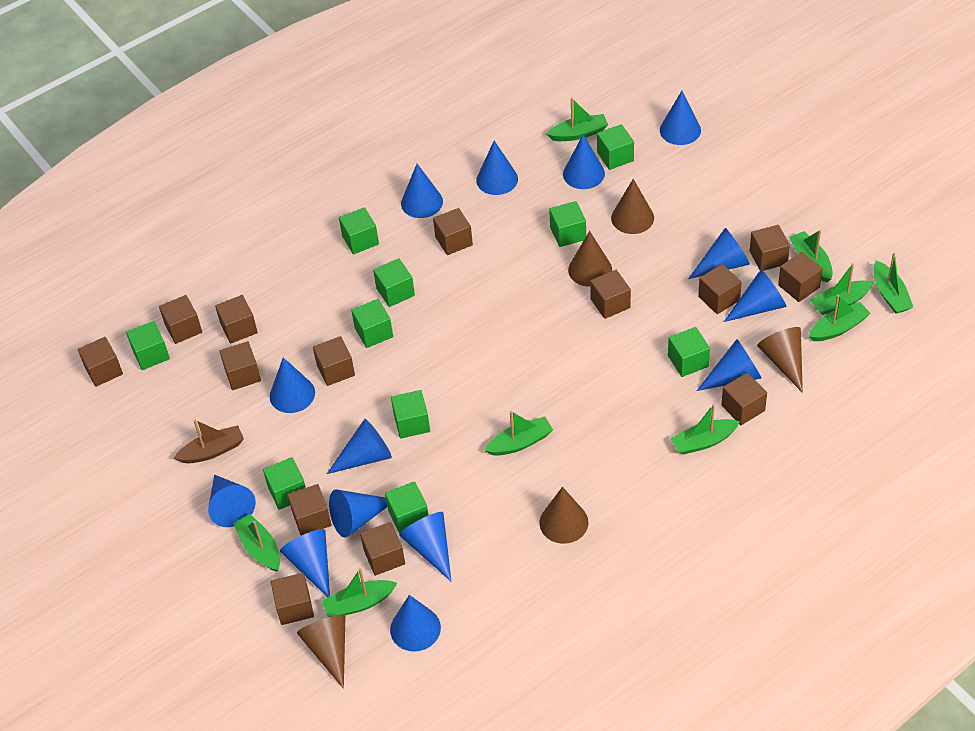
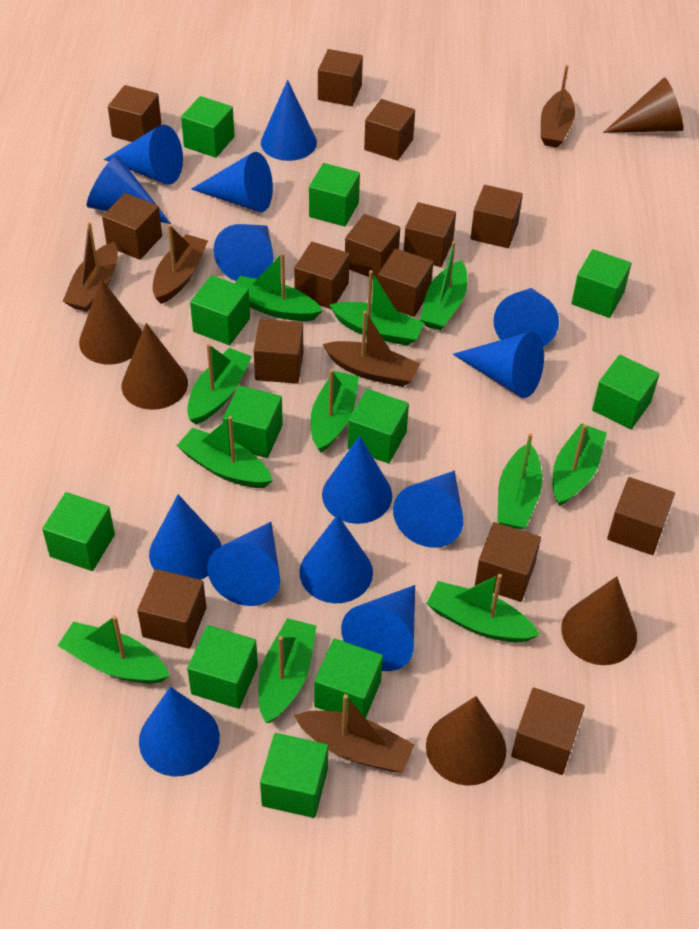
brown boat: 1 -> 5
green boat: 9 -> 11
green cube: 10 -> 11

